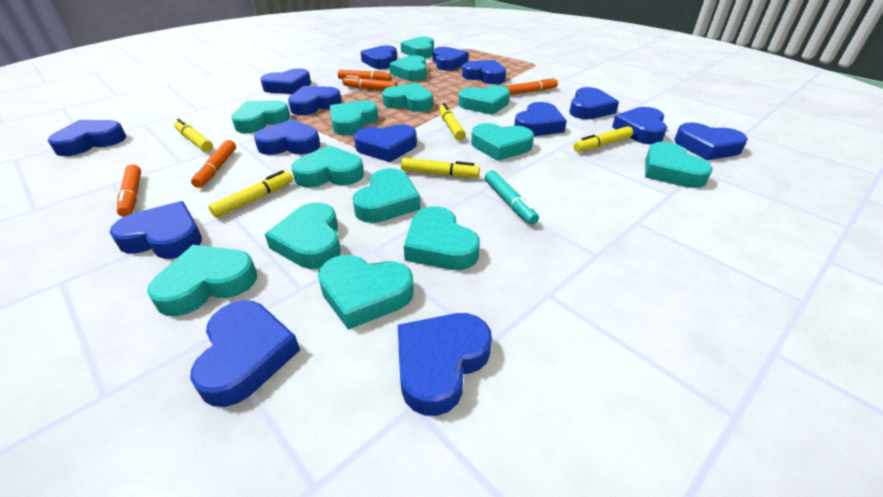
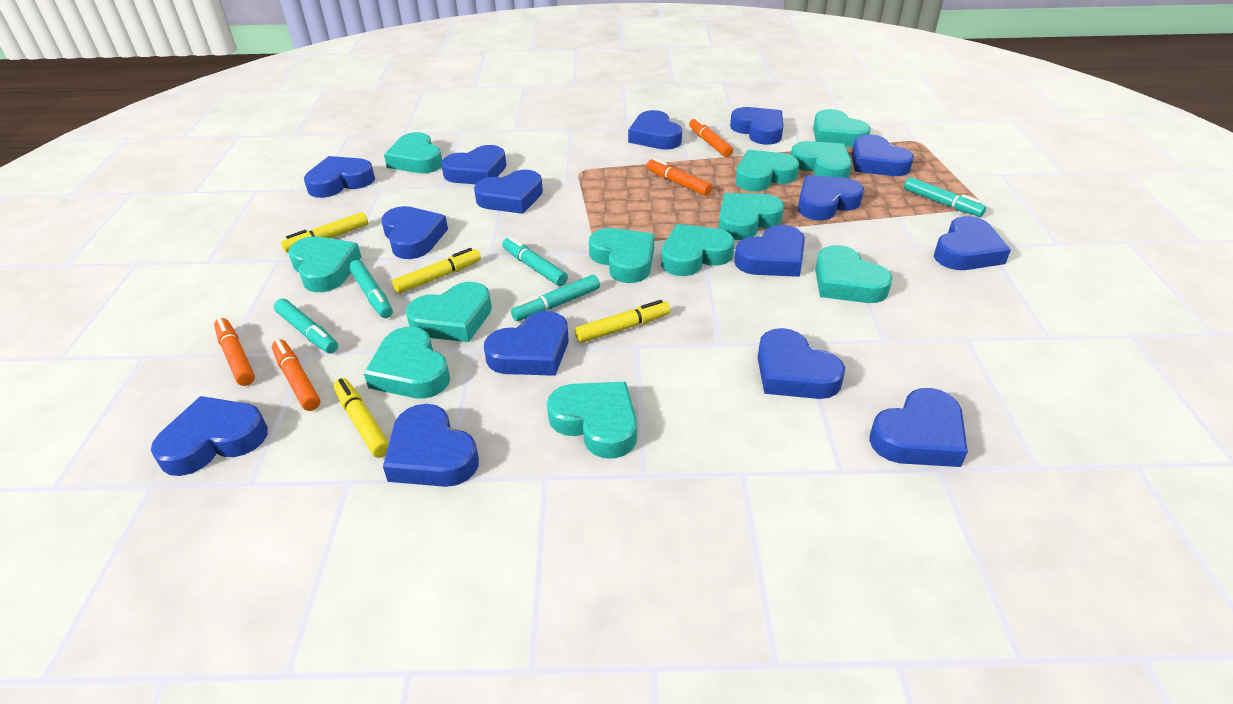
orange marker: 5 -> 4
turquoise heart: 14 -> 12
turquoise marker: 1 -> 5
yellow marker: 5 -> 4

